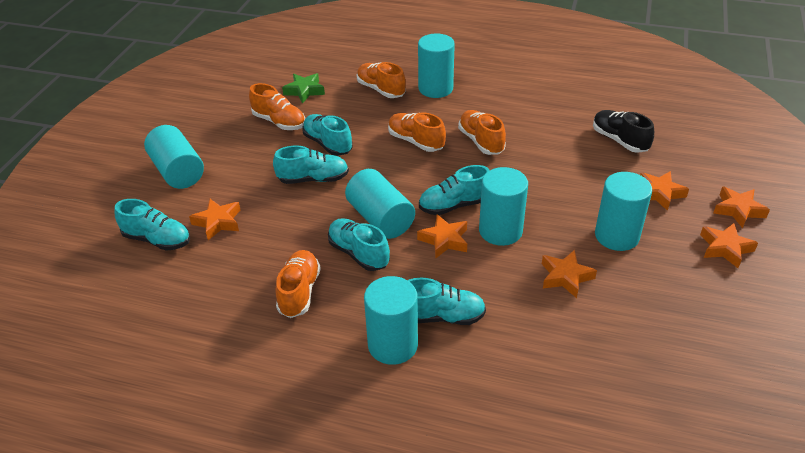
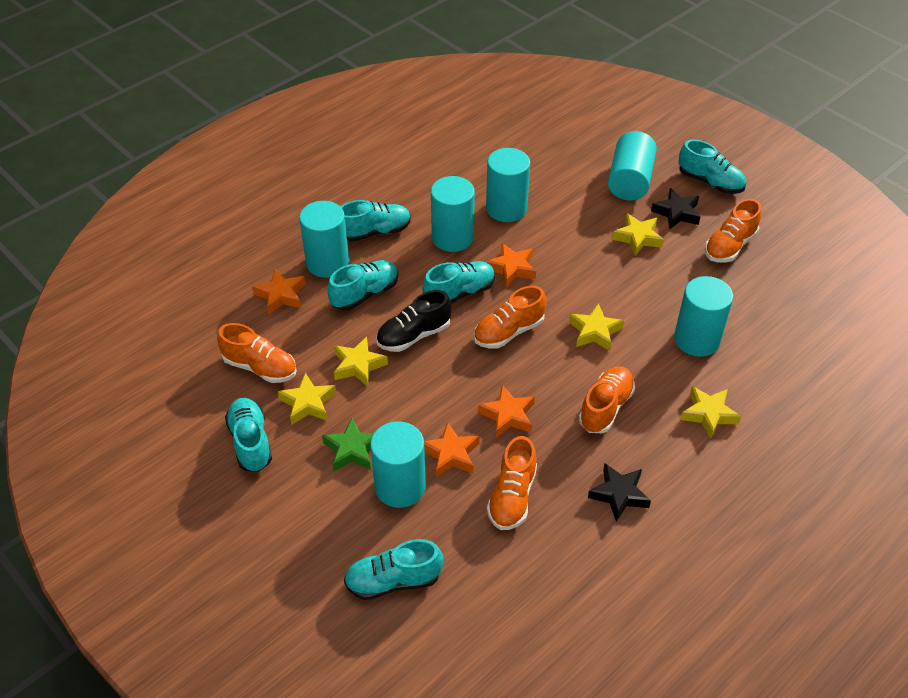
black star: 0 -> 2
orange star: 6 -> 4
yellow star: 0 -> 5

